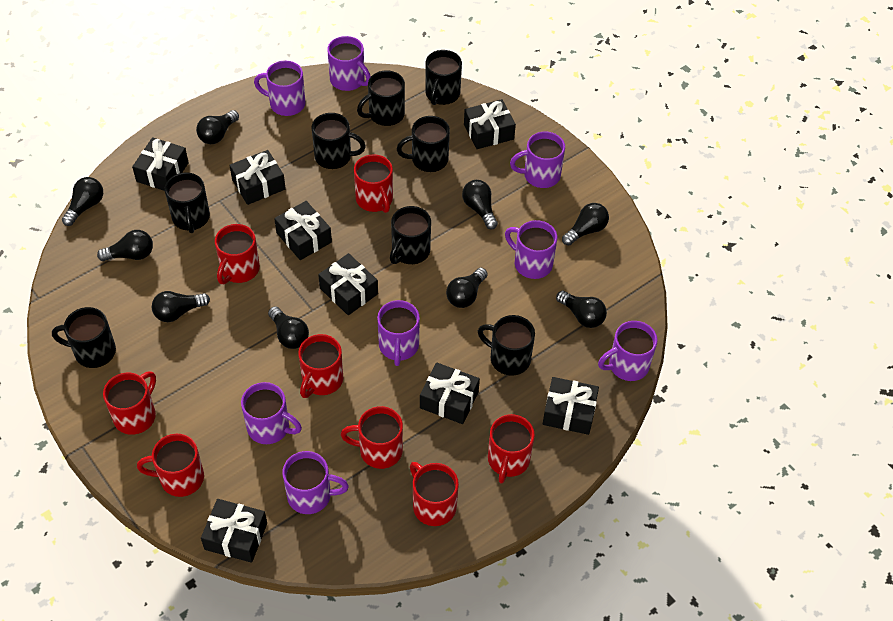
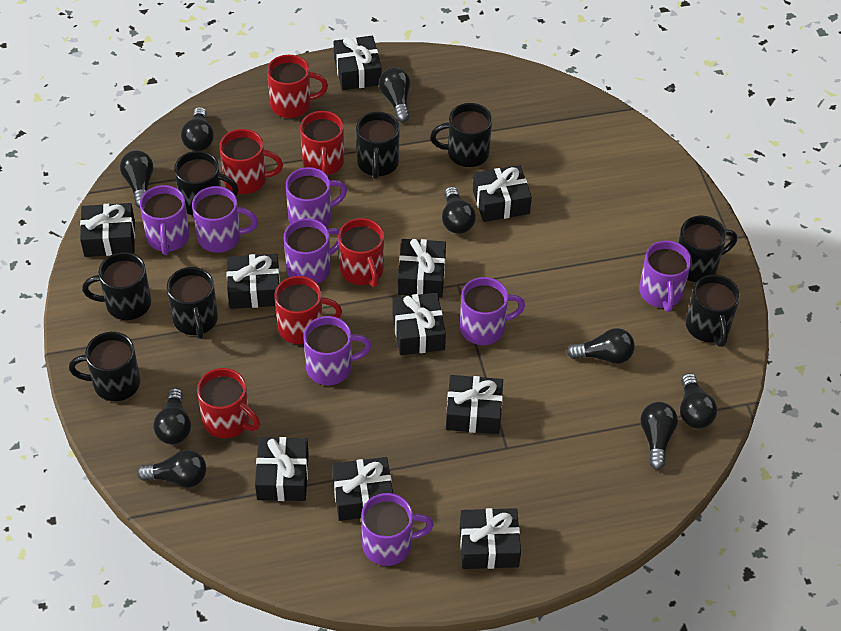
black gift: 8 -> 10
red mug: 8 -> 6

